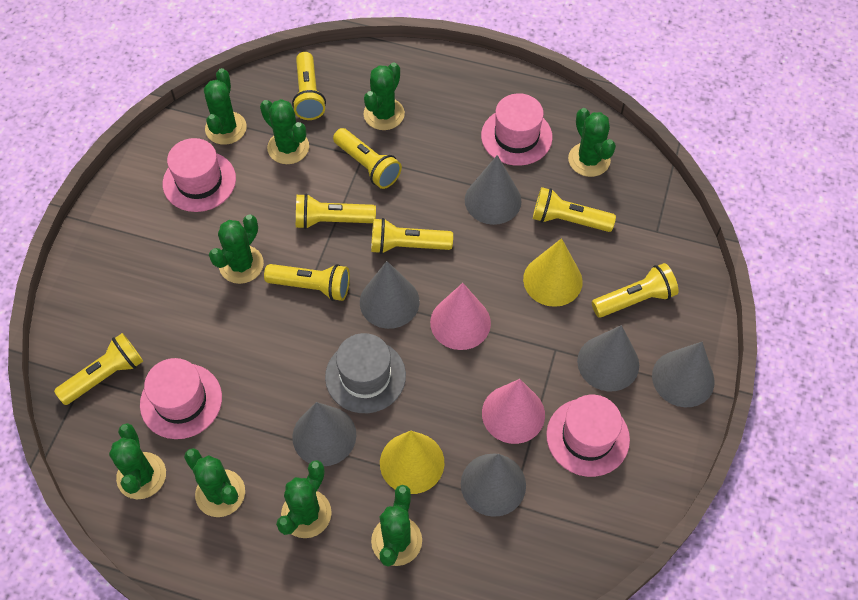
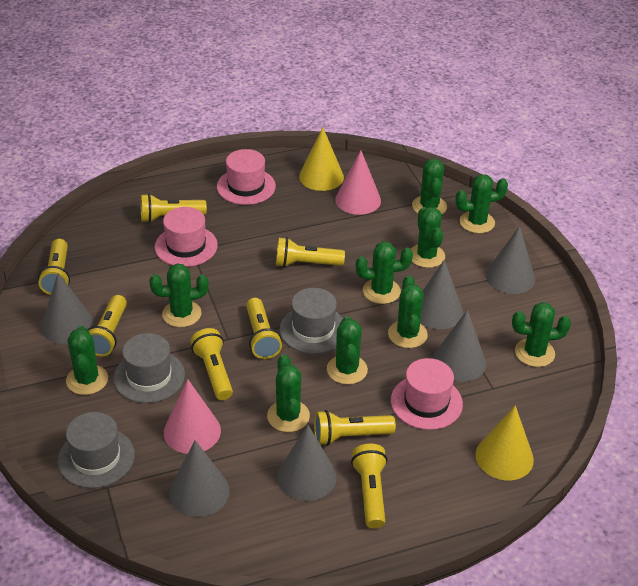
green cactus: 9 -> 10
grey hat: 1 -> 3
pink hat: 4 -> 3

